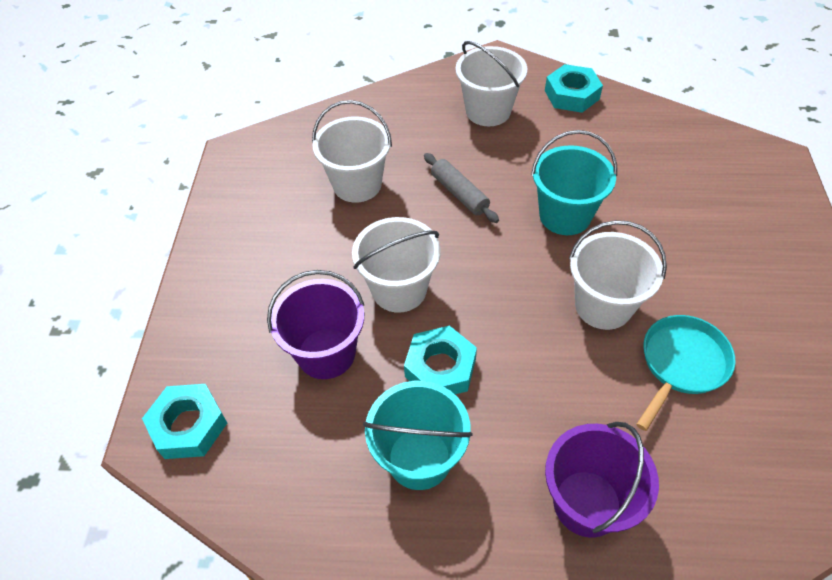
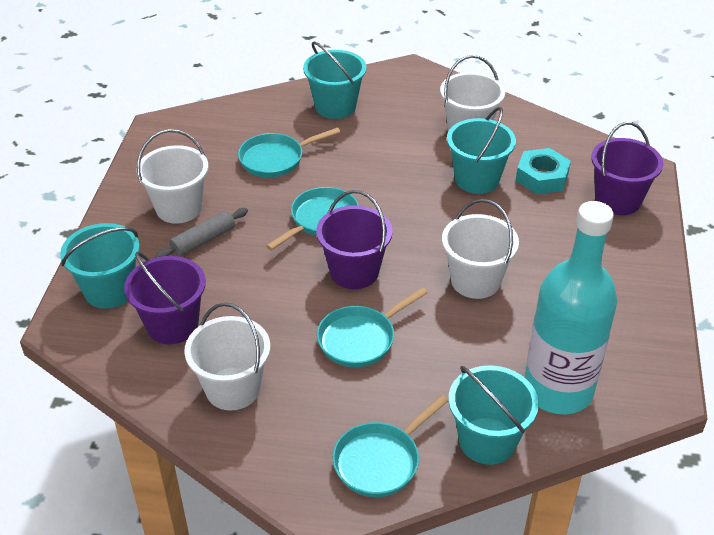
purple bucket: 2 -> 3
turquoise bottle: 0 -> 1
turquoise bucket: 2 -> 4
turquoise nut: 3 -> 1
turquoise pan: 1 -> 4

